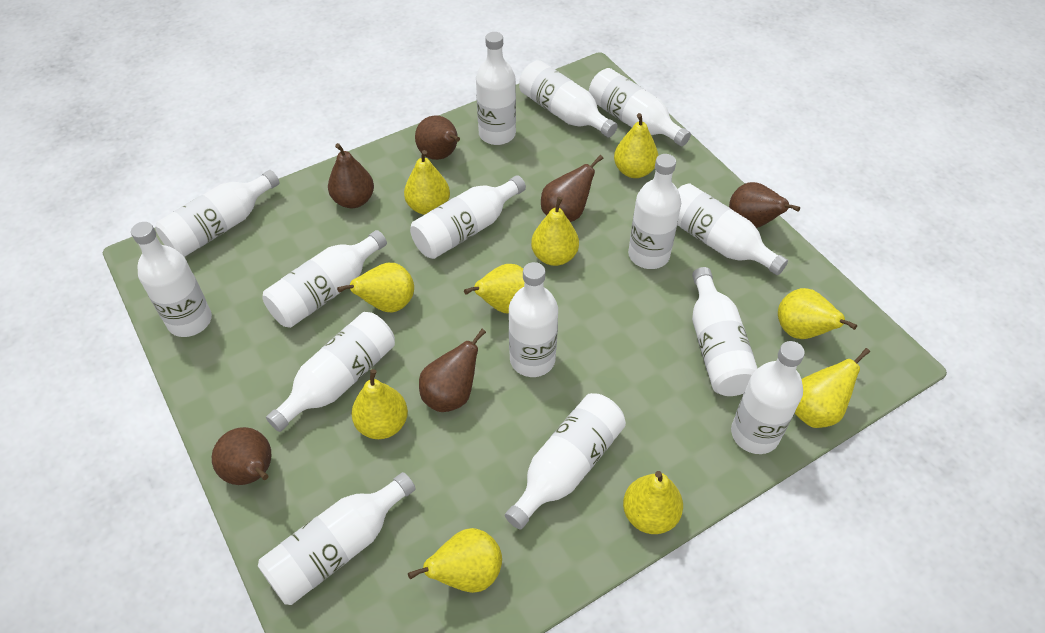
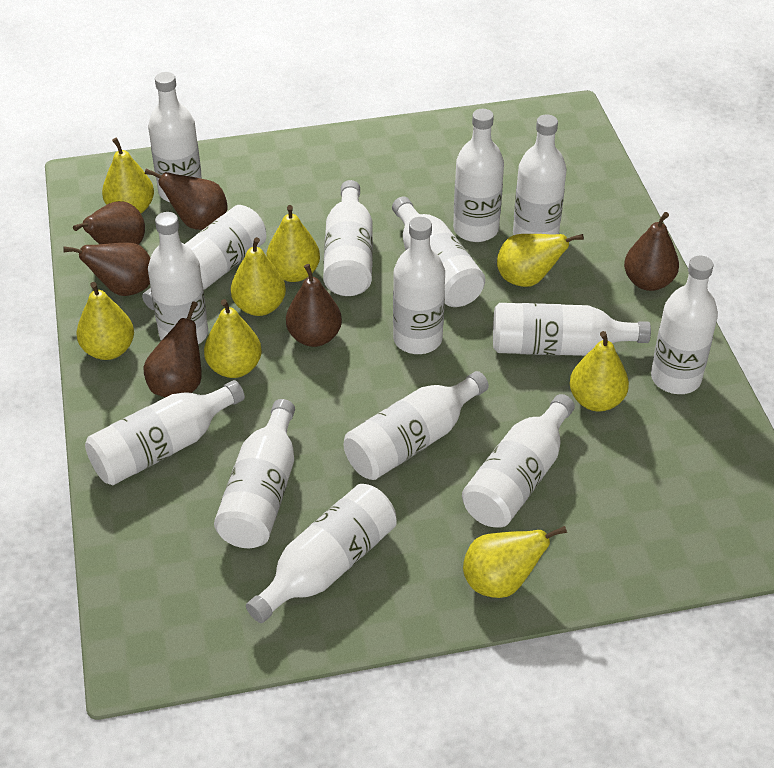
yellow pear: 10 -> 8

